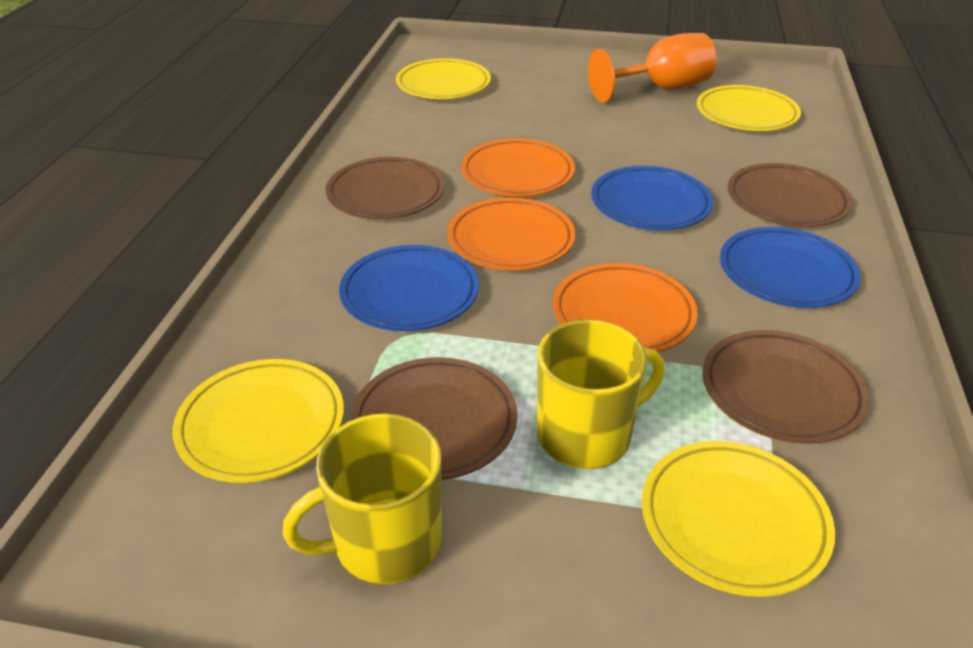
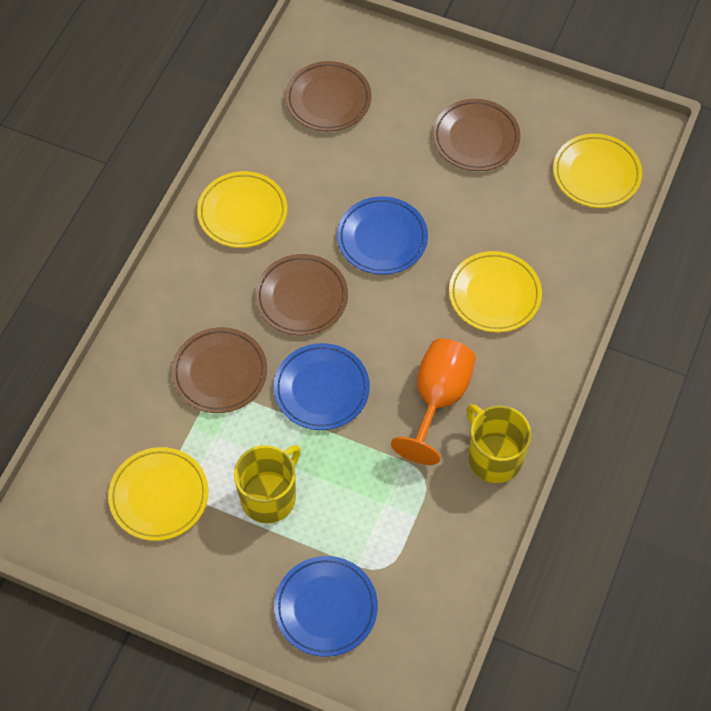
orange plate: 3 -> 0

